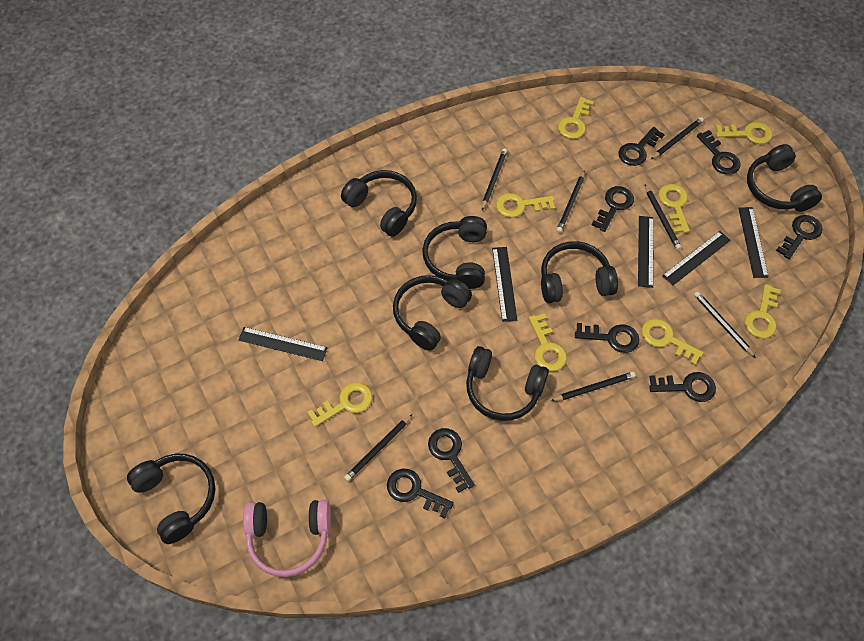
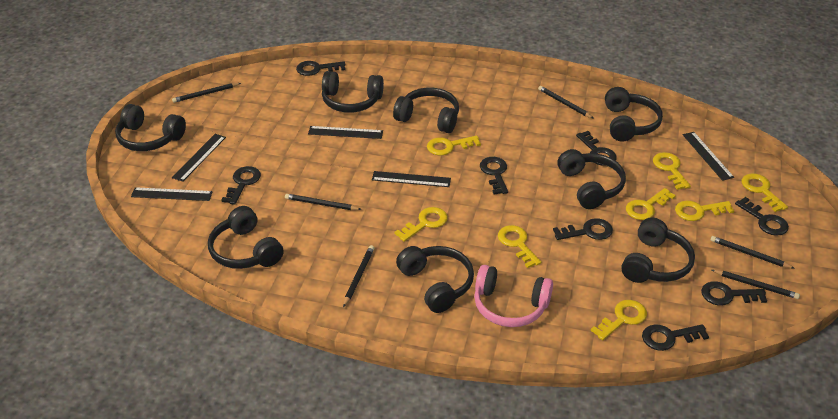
black headphones: 7 -> 8
black pencil: 7 -> 6

